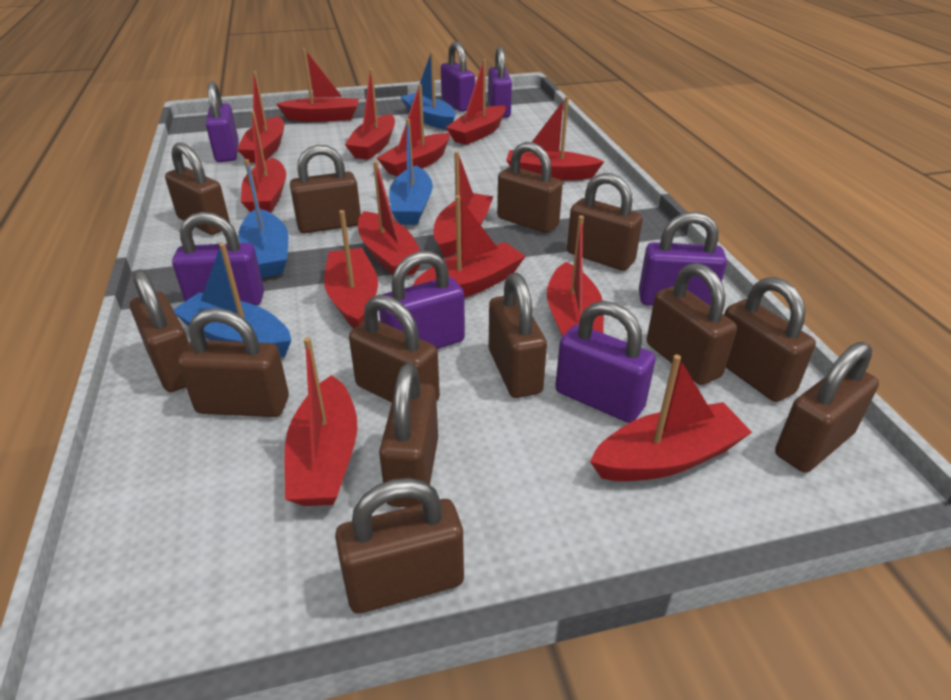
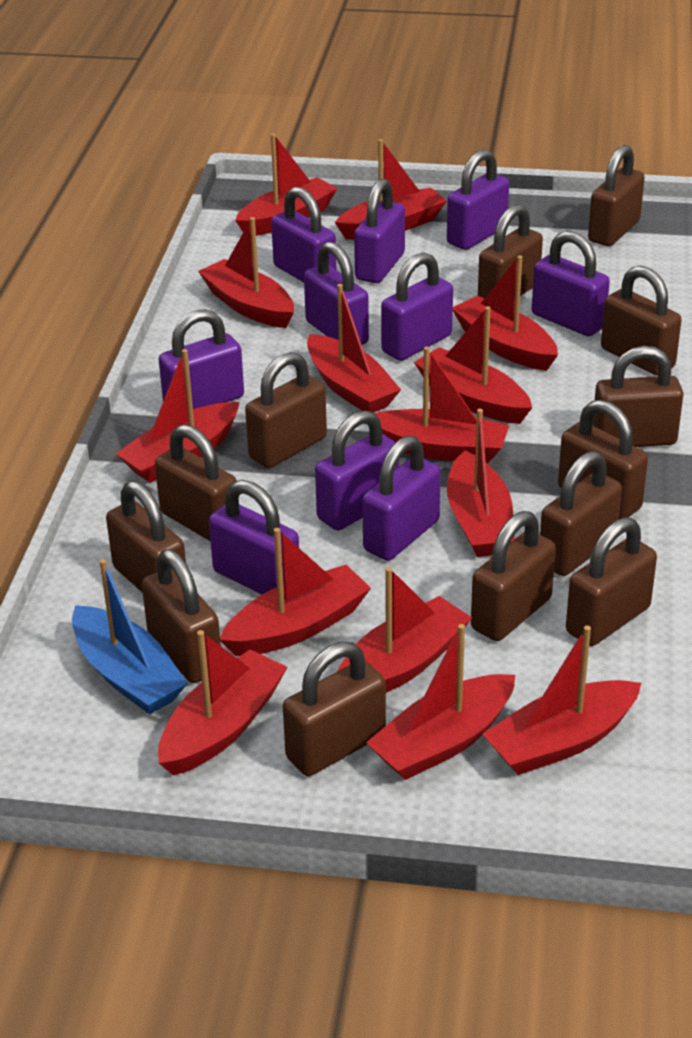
blue boat: 4 -> 1
purple padlock: 7 -> 10

